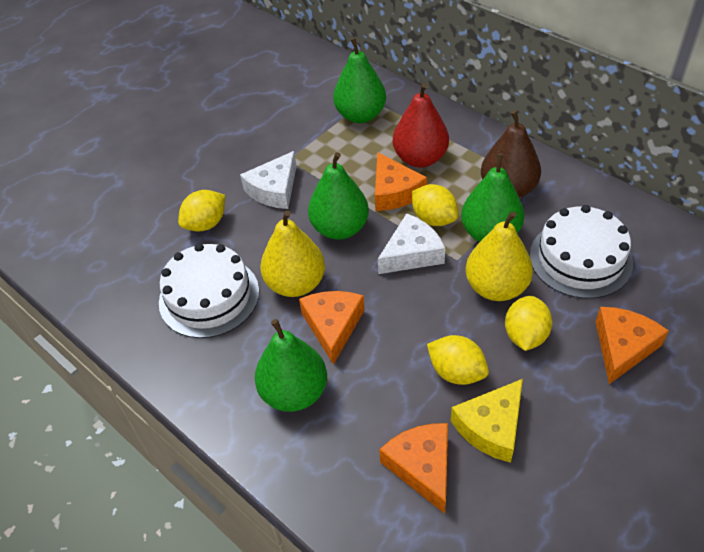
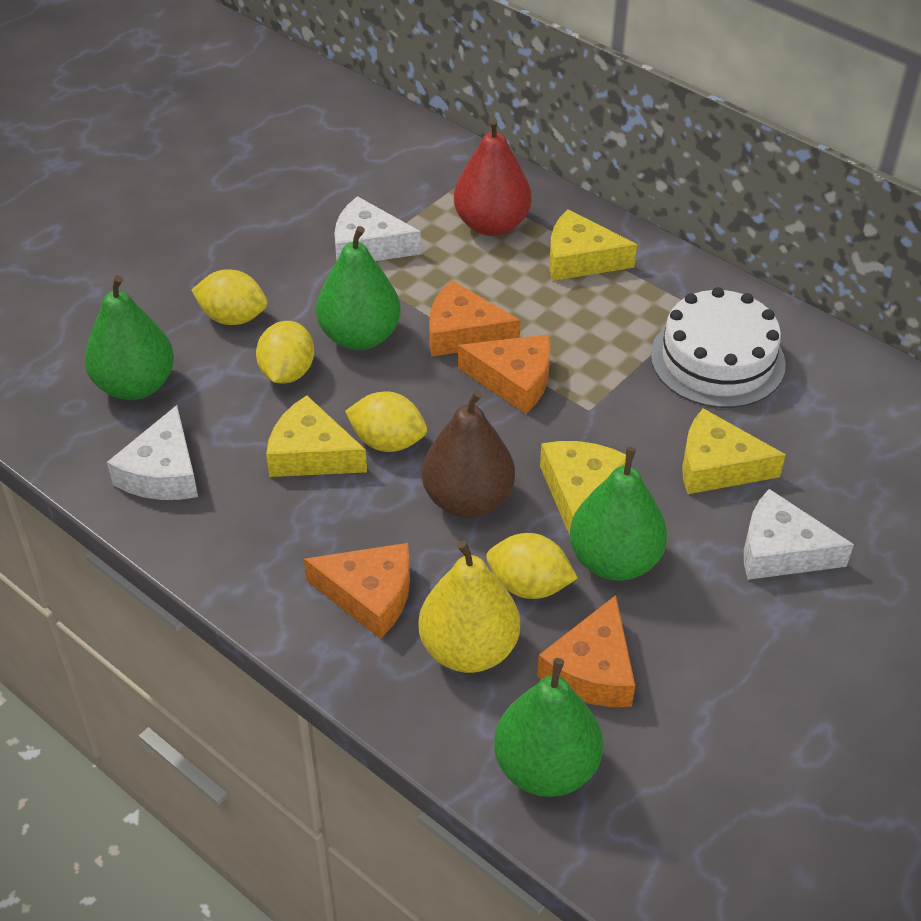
white cake: 2 -> 1
white cheese: 2 -> 3
yellow cheese: 1 -> 4
yellow pear: 2 -> 1

